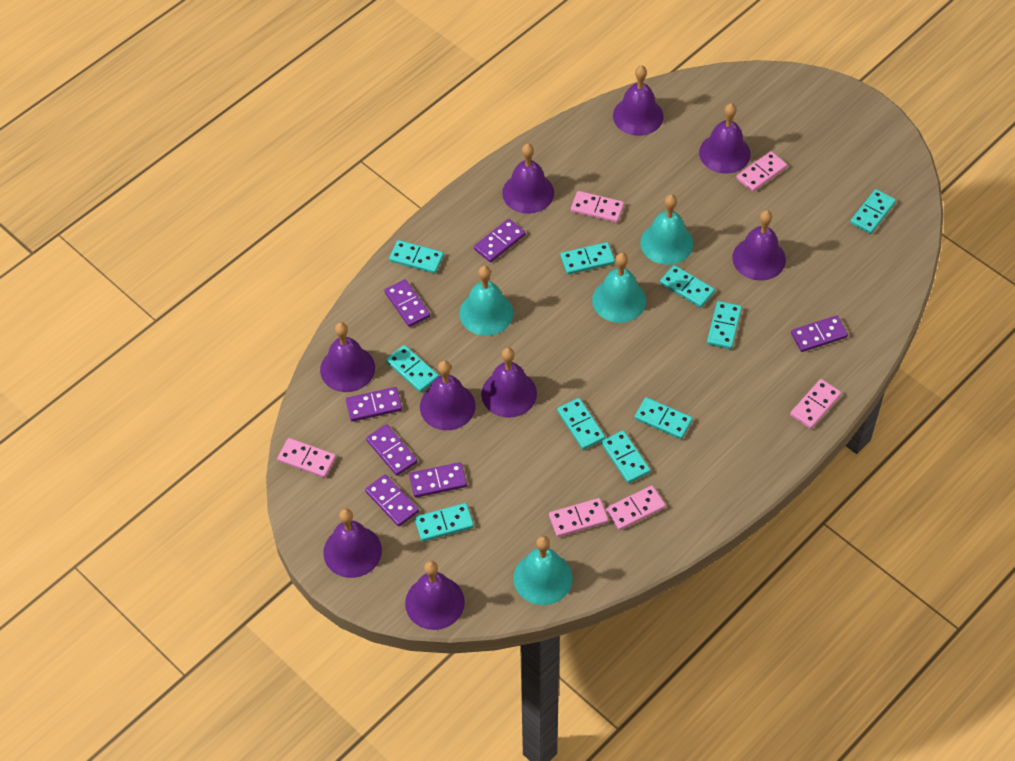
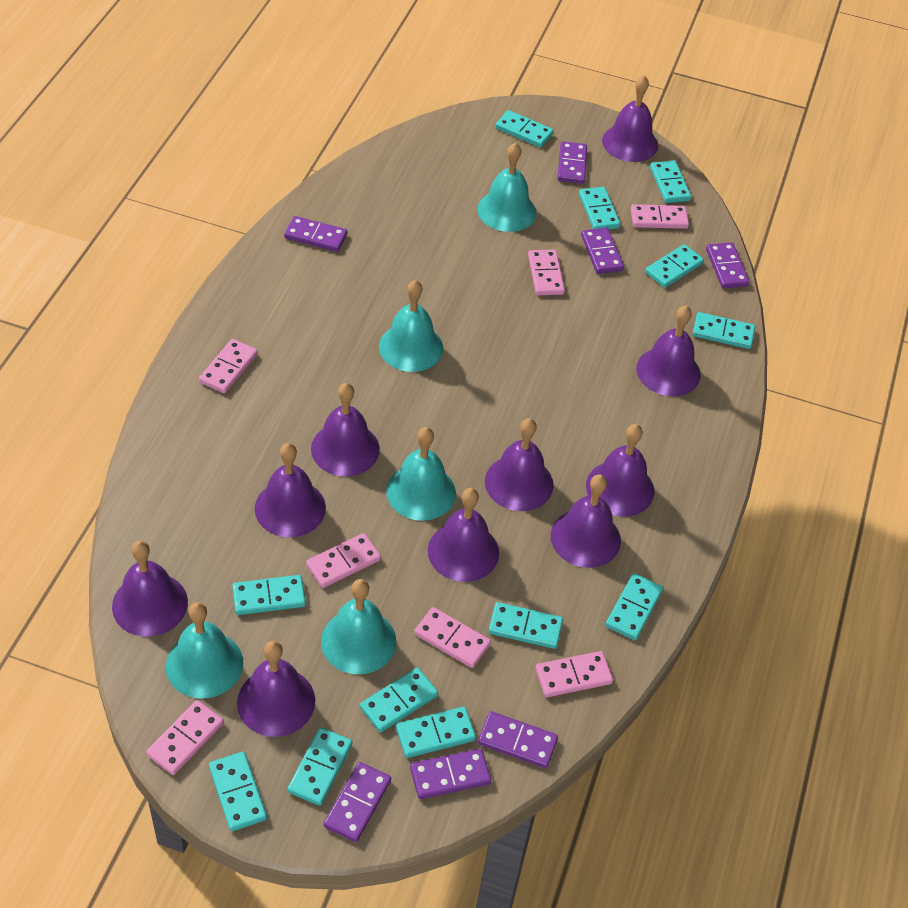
pink domino: 6 -> 7
purple bell: 9 -> 10
turquoise bell: 4 -> 5
turquoise domino: 10 -> 12

